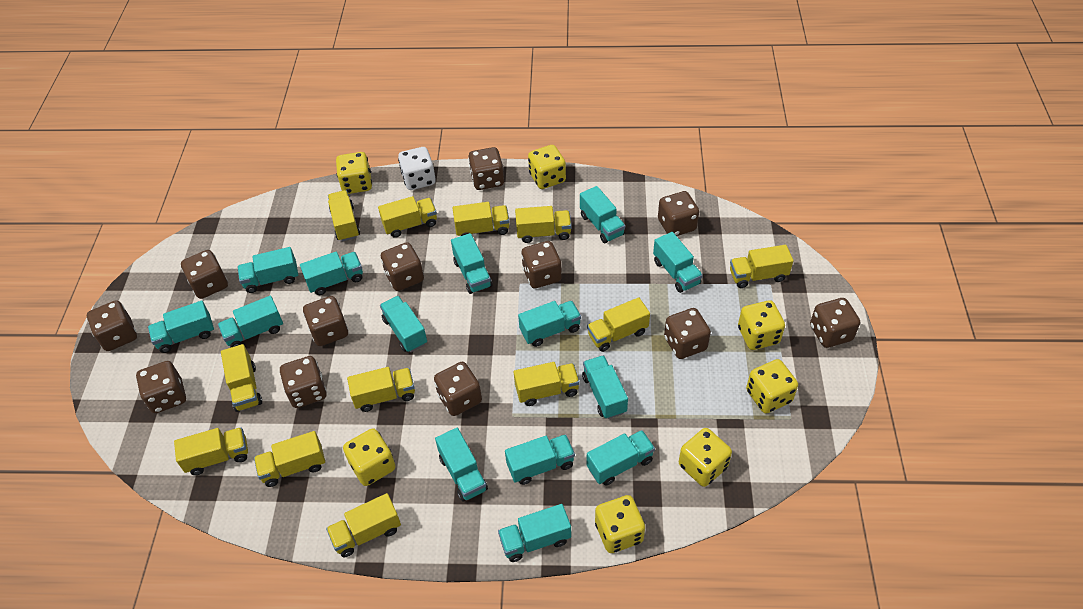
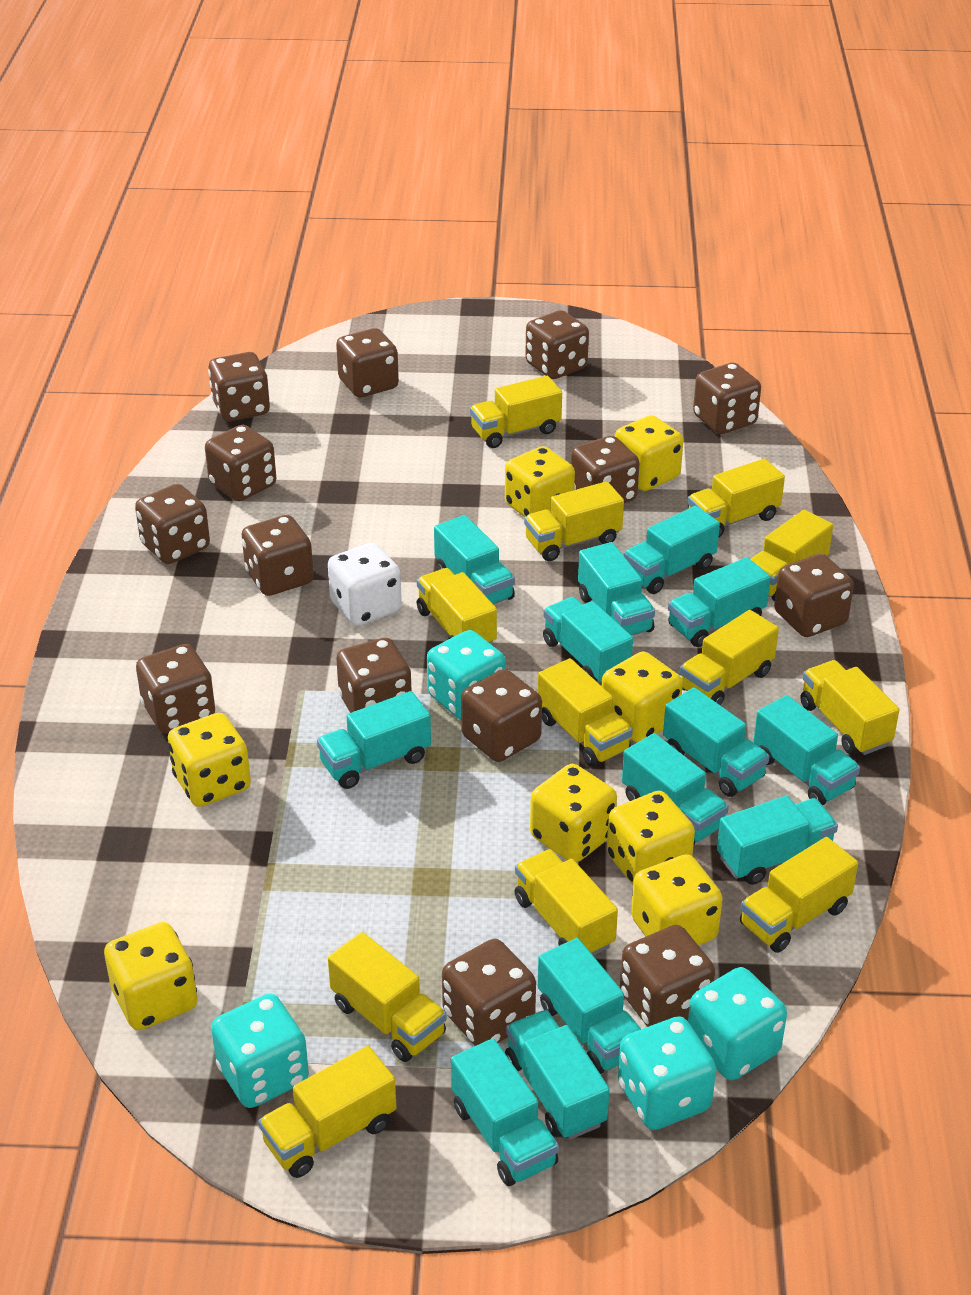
brown dice: 12 -> 14
turquoise dice: 0 -> 4
turquoise truck: 14 -> 13
yellow dice: 7 -> 8

